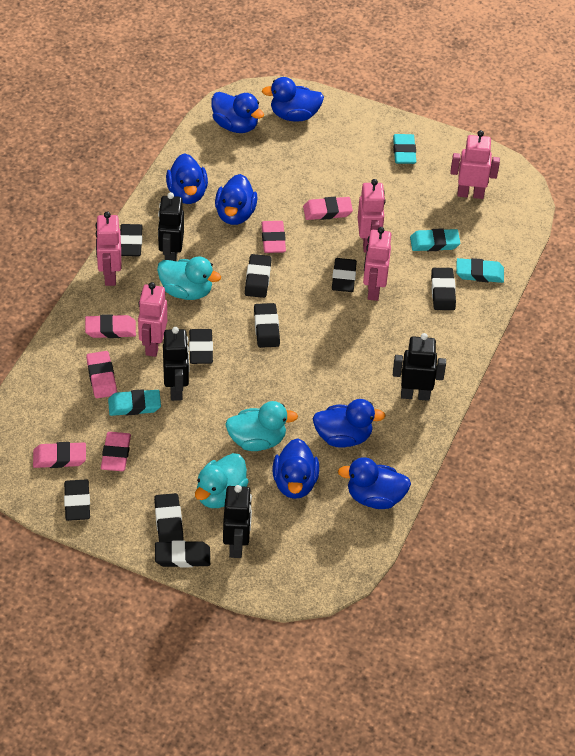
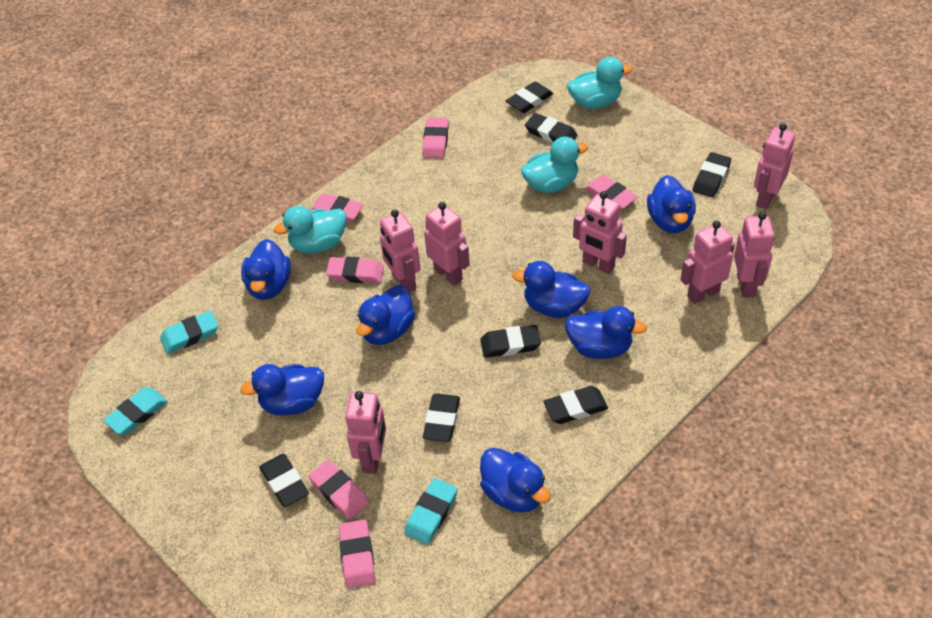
black eraser: 9 -> 7
black robot: 4 -> 0
pink robot: 5 -> 7
turquoise eraser: 4 -> 3

